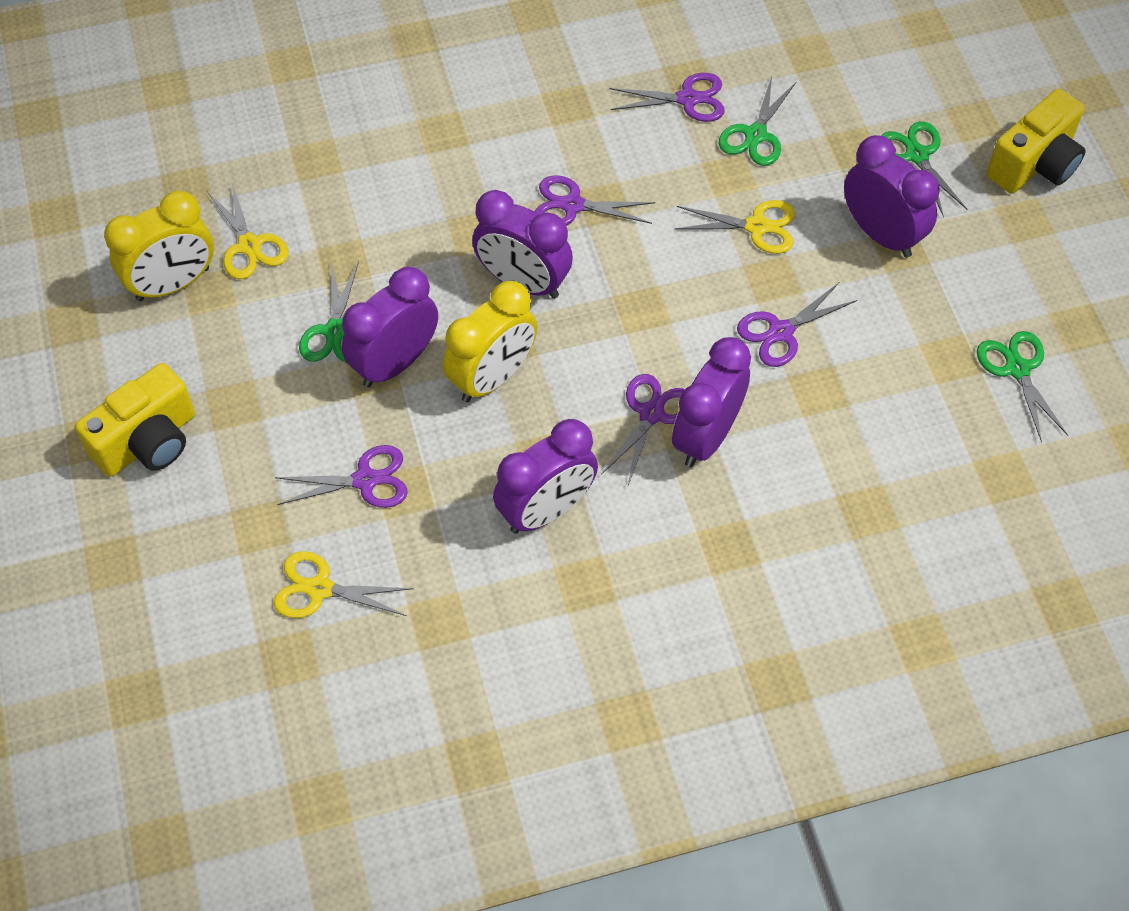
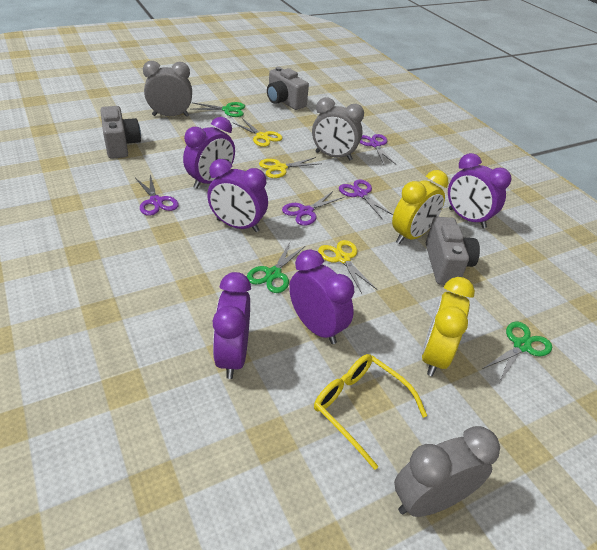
green scissors: 4 -> 3
grey camera: 0 -> 3
grey clock: 0 -> 3
purple scissors: 5 -> 4
yellow camera: 2 -> 0
yellow glasses: 0 -> 1

